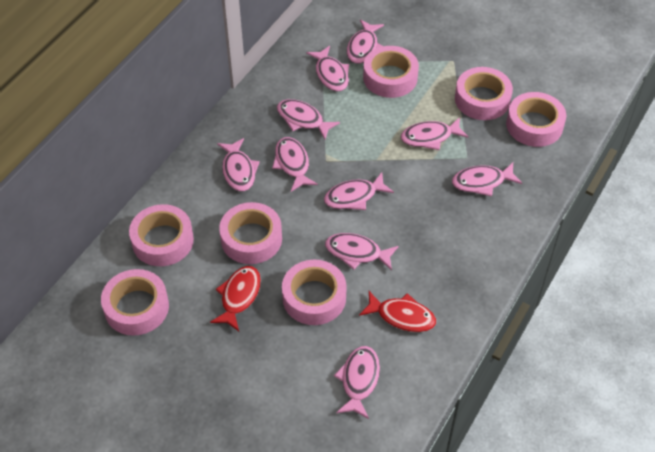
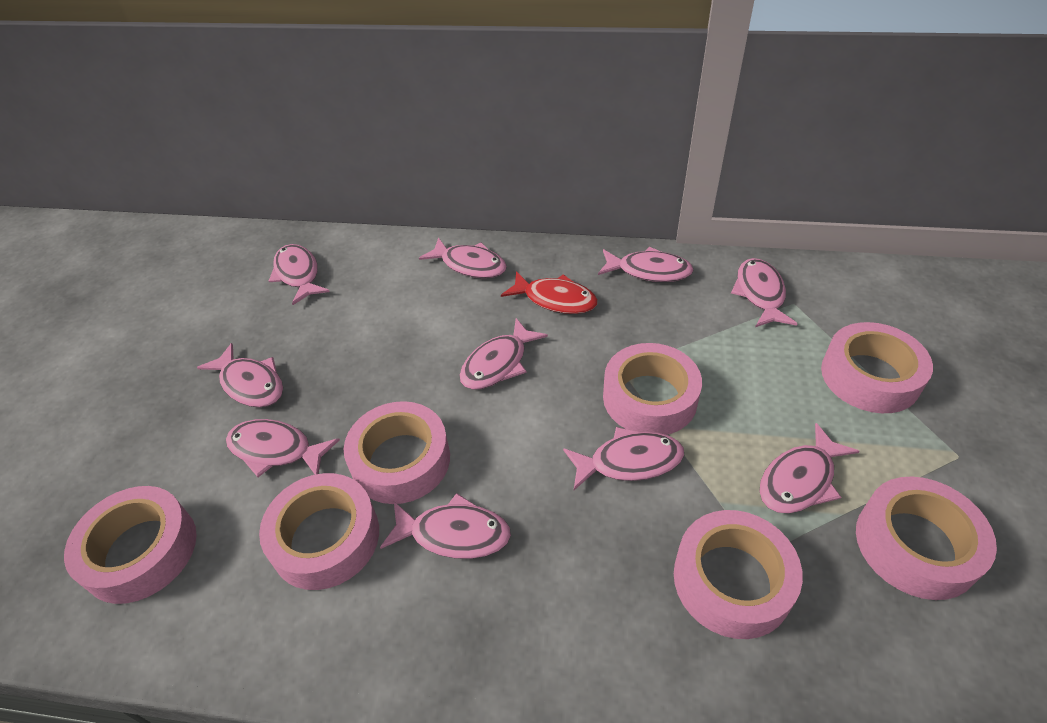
red fish: 2 -> 1

